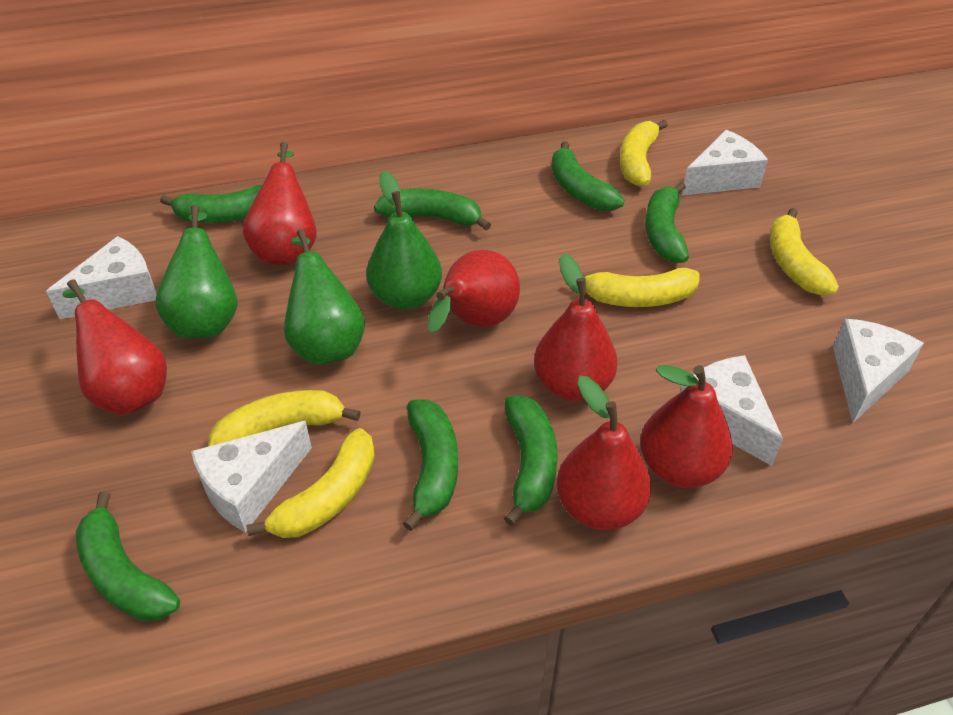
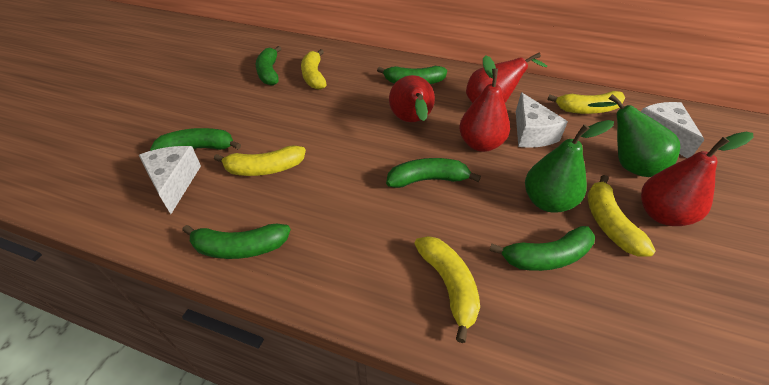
green banana: 7 -> 6
green pear: 3 -> 2
red pear: 6 -> 4
white cheese: 5 -> 3

